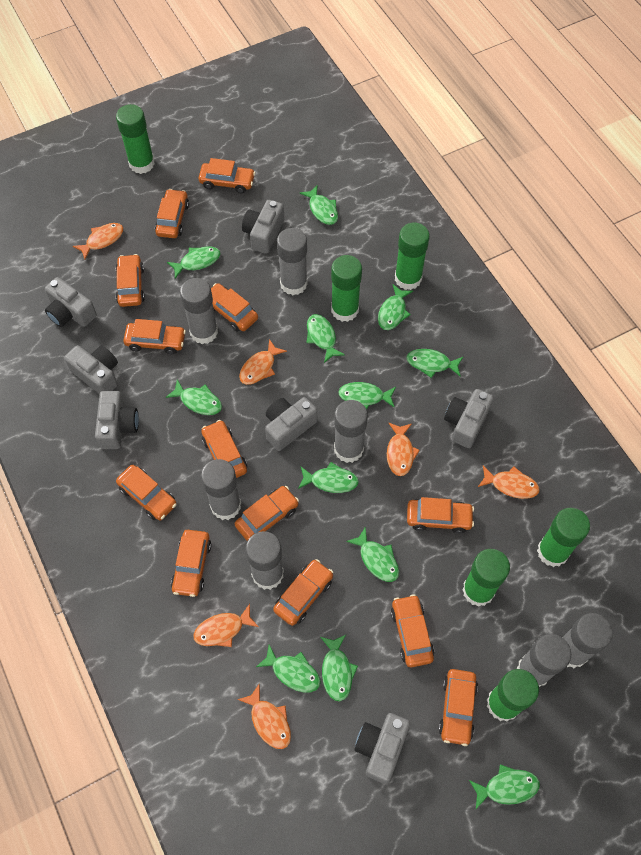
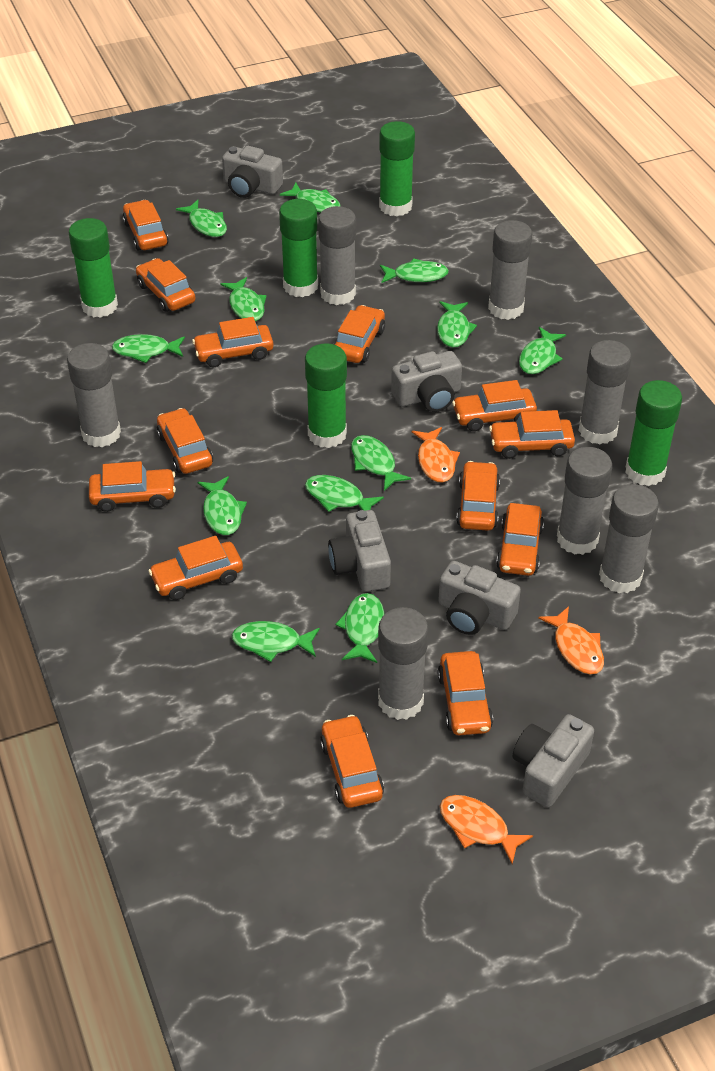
green glue stick: 6 -> 5
grey camera: 7 -> 5
orange fish: 6 -> 3

